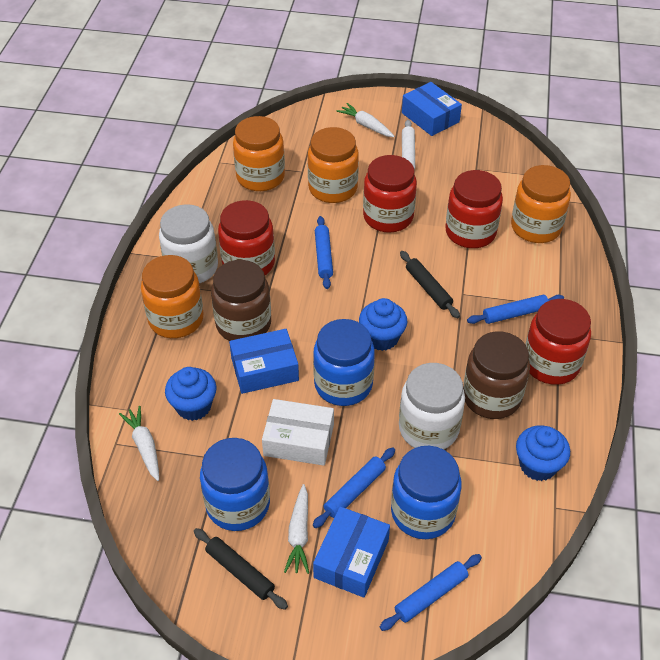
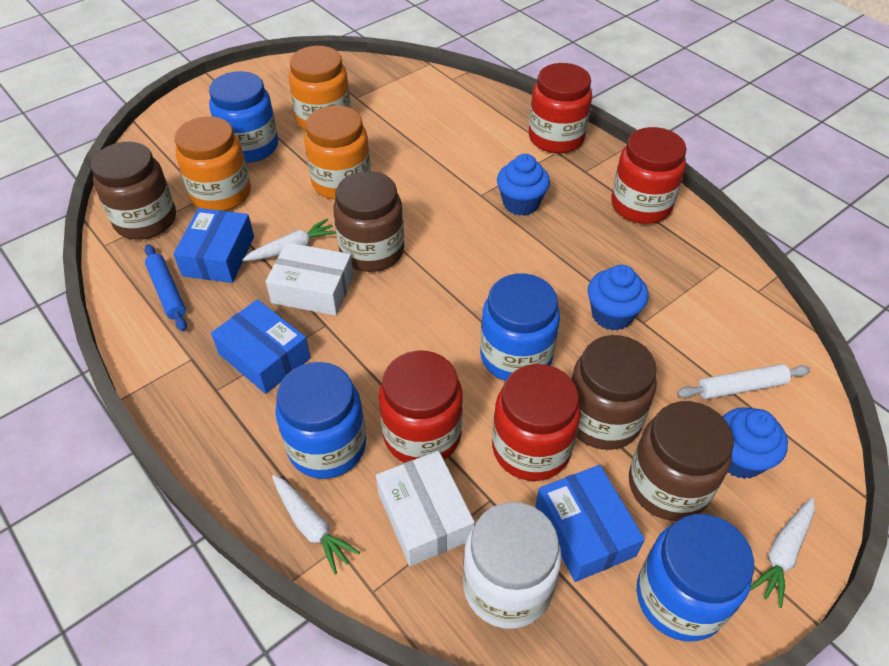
black rolling pin: 2 -> 0
blue jar: 3 -> 4
blue rolling pin: 4 -> 1
brown jar: 2 -> 4
orange jar: 4 -> 3
white box: 1 -> 2
white jar: 2 -> 1

